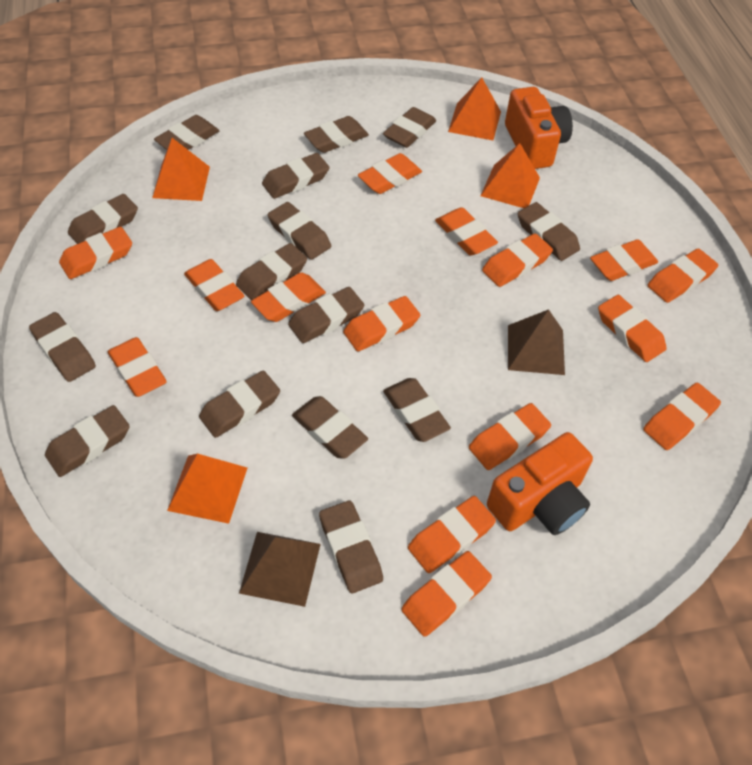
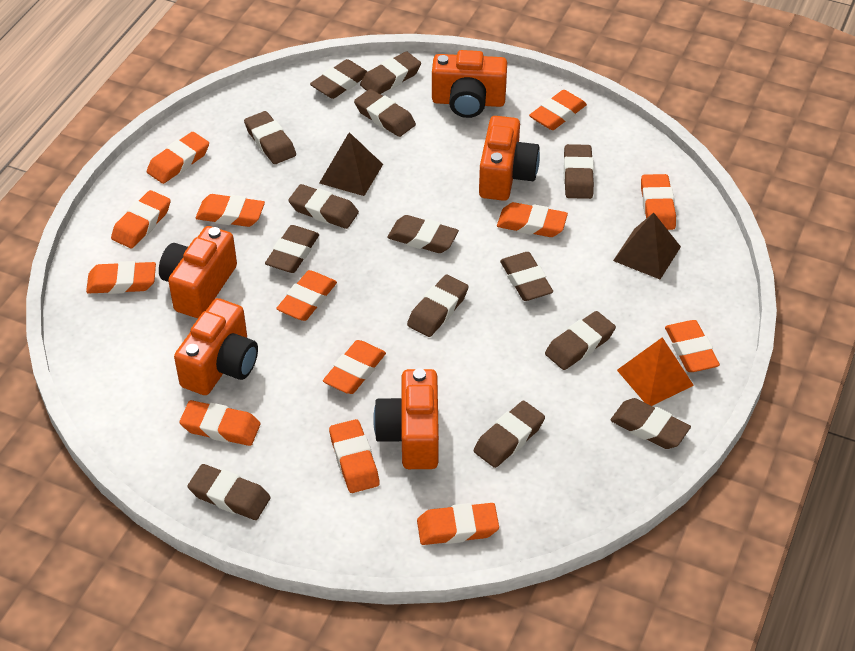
brown eraser: 15 -> 14
orange camera: 2 -> 5
orange eraser: 15 -> 13
orange pyramid: 4 -> 1

